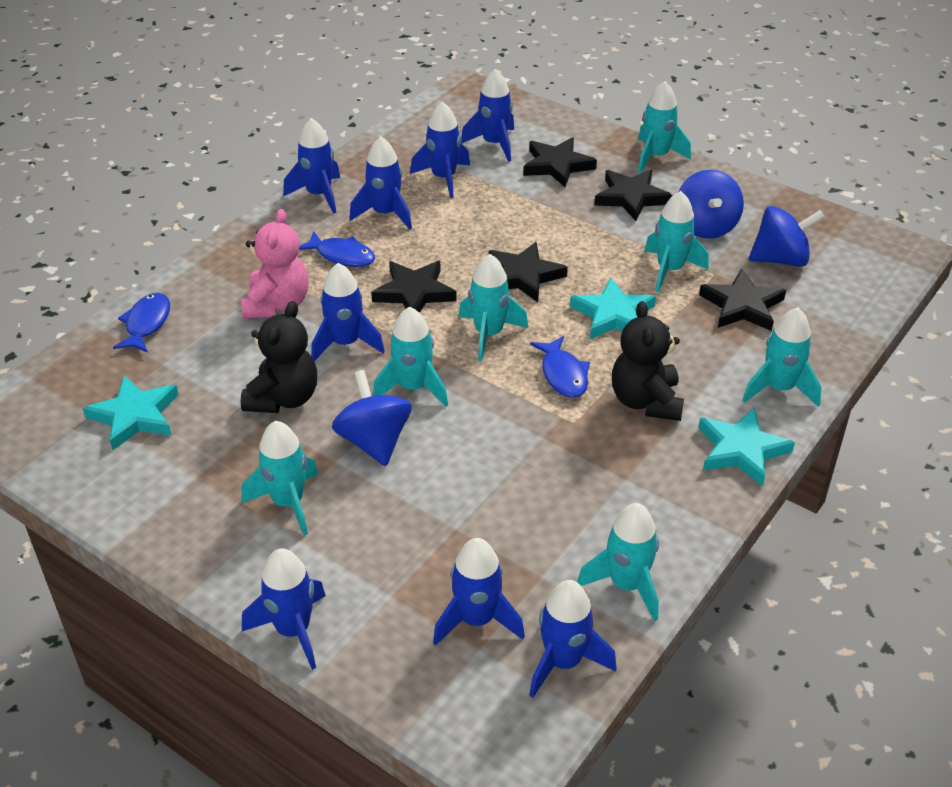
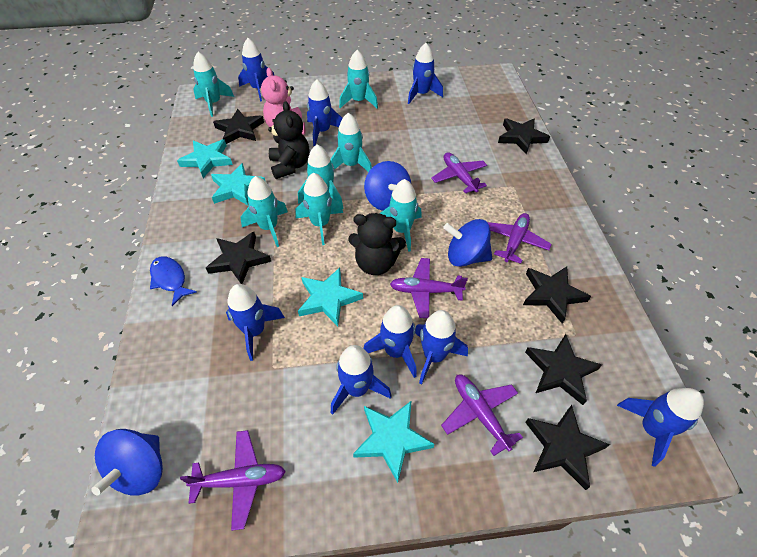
black star: 5 -> 6
blue fish: 3 -> 1
purple plane: 0 -> 5
turquoise star: 3 -> 4

